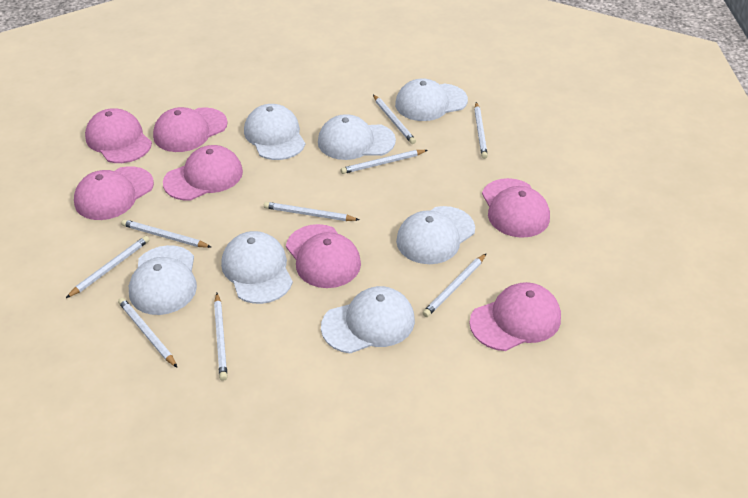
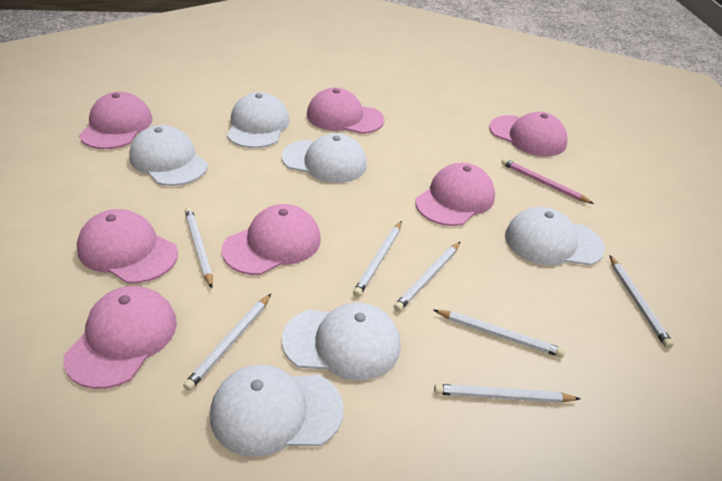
pink pencil: 0 -> 1
white cap: 7 -> 6
white pencil: 9 -> 7

